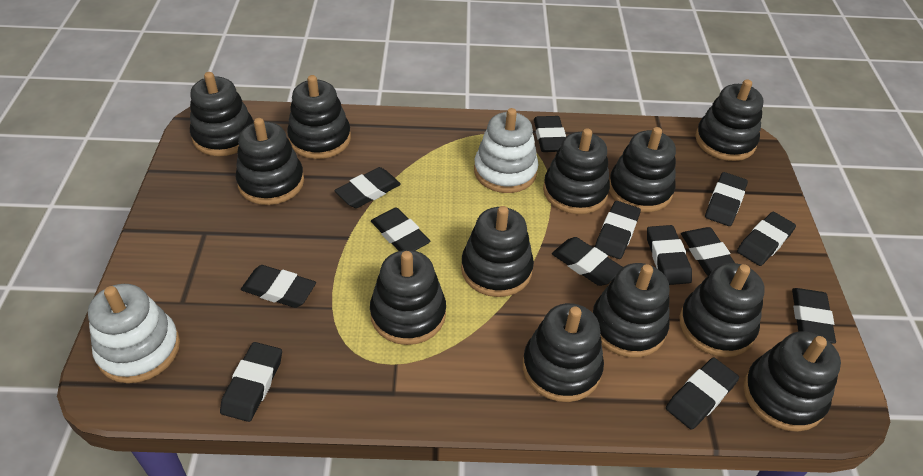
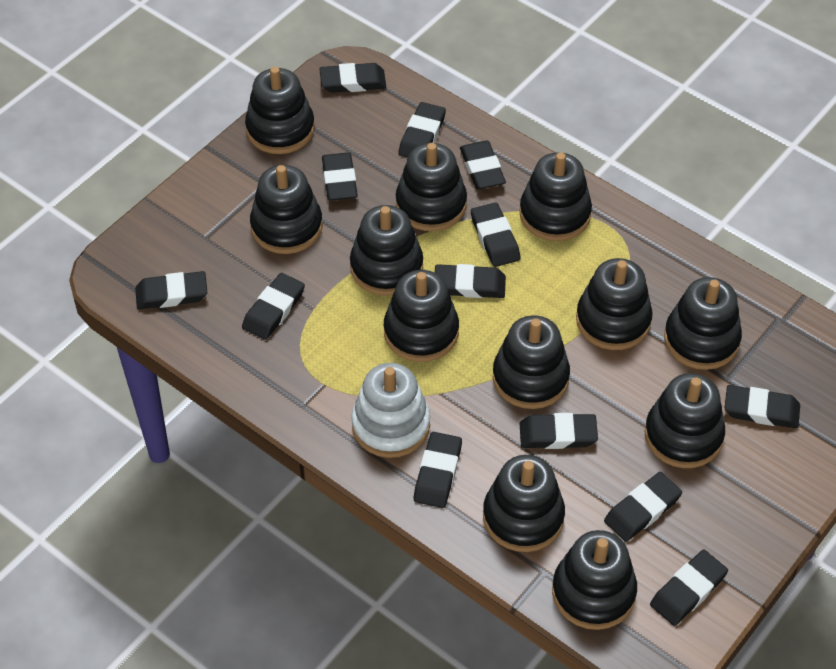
white stacking toy: 2 -> 1

